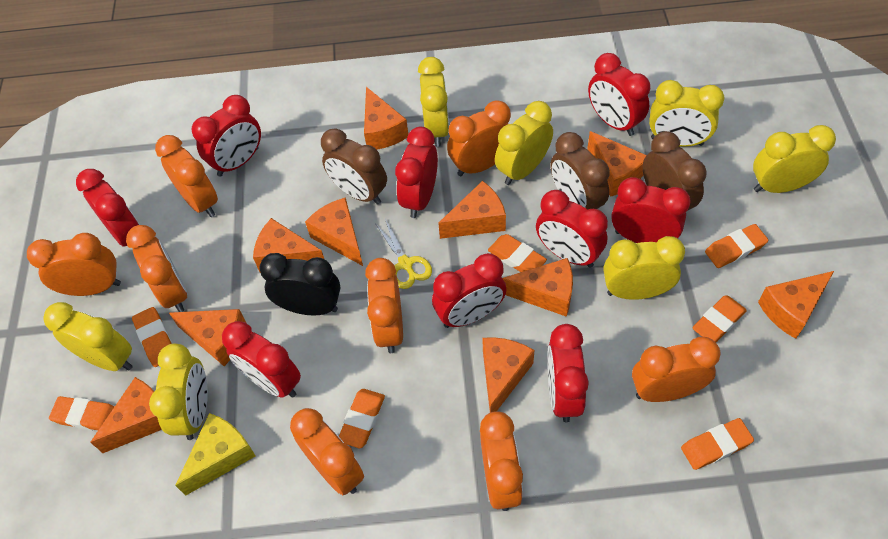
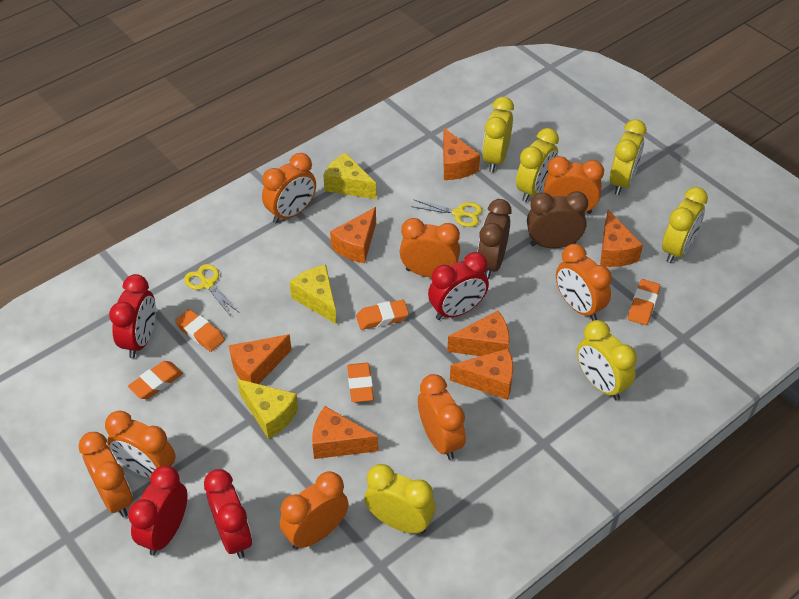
black clock: 1 -> 0
brown clock: 3 -> 2
orange cheese: 10 -> 7
orange eraser: 7 -> 5
red clock: 9 -> 4
yellow cheese: 1 -> 3
yellow clock: 7 -> 6
yellow scissors: 1 -> 2

